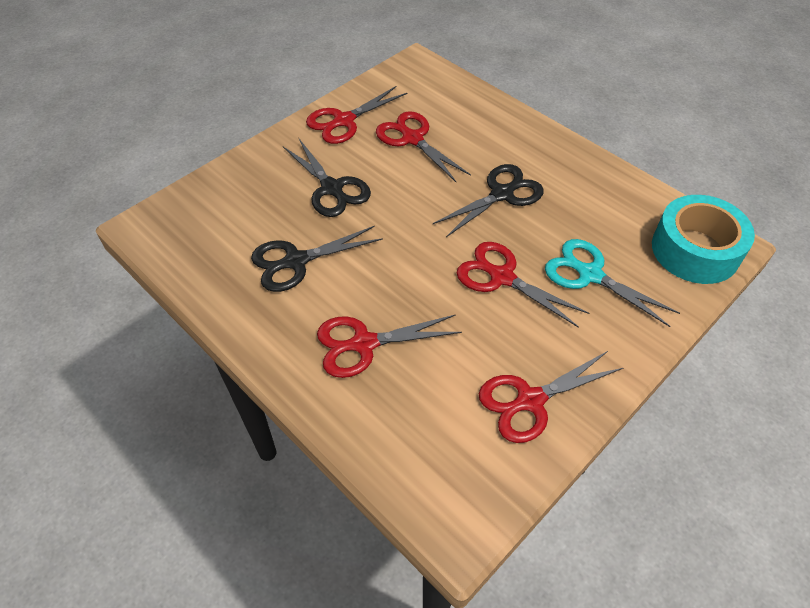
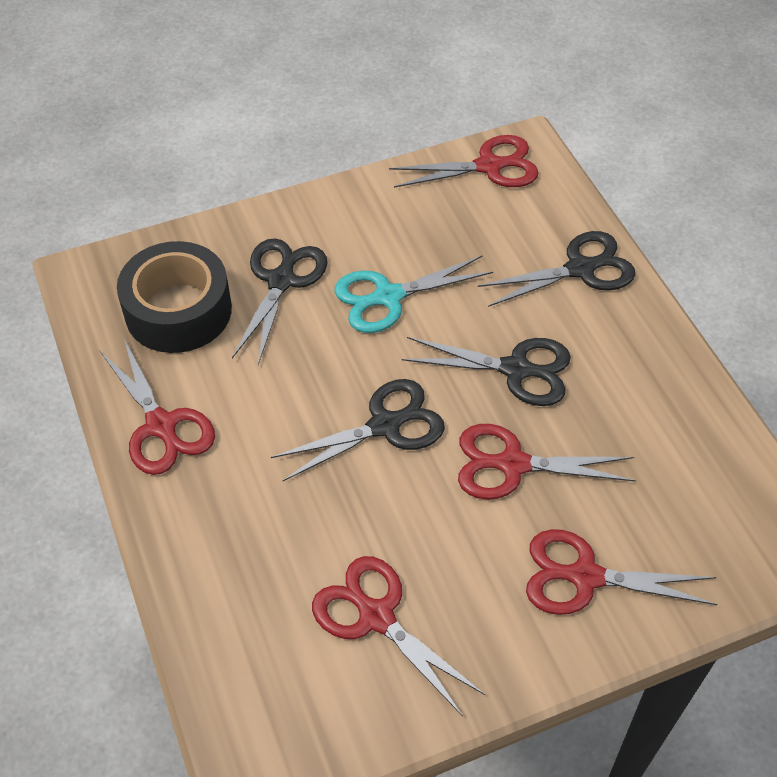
black scissors: 3 -> 4
black tape: 0 -> 1
turquoise tape: 1 -> 0

